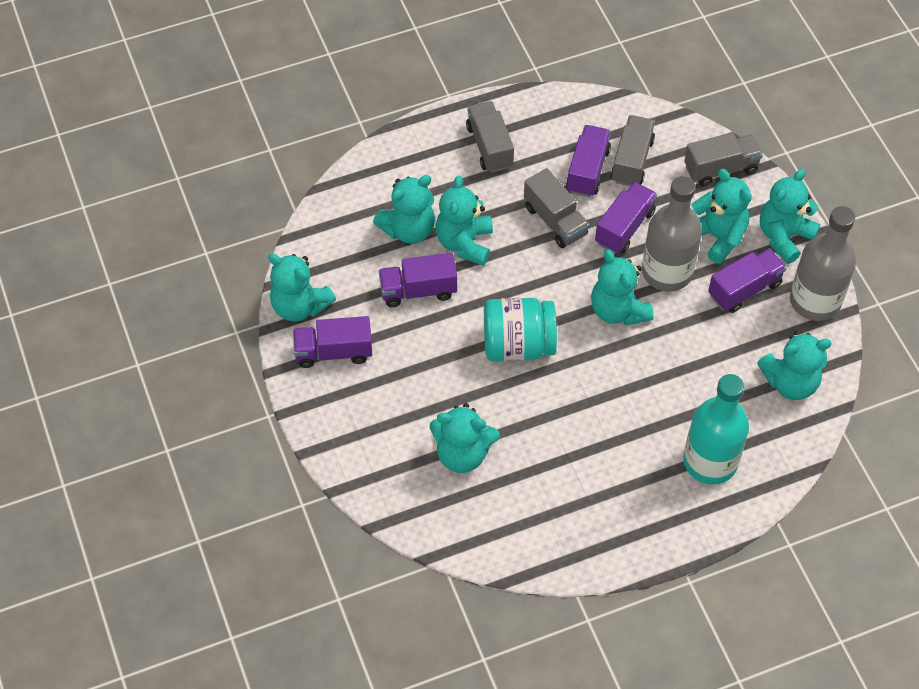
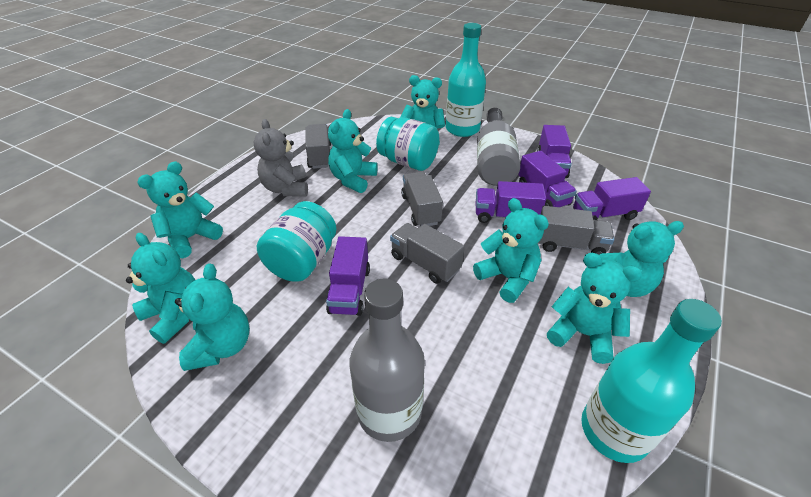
grey teddy bear: 0 -> 1
turquoise bottle: 1 -> 2
turquoise jar: 1 -> 2

